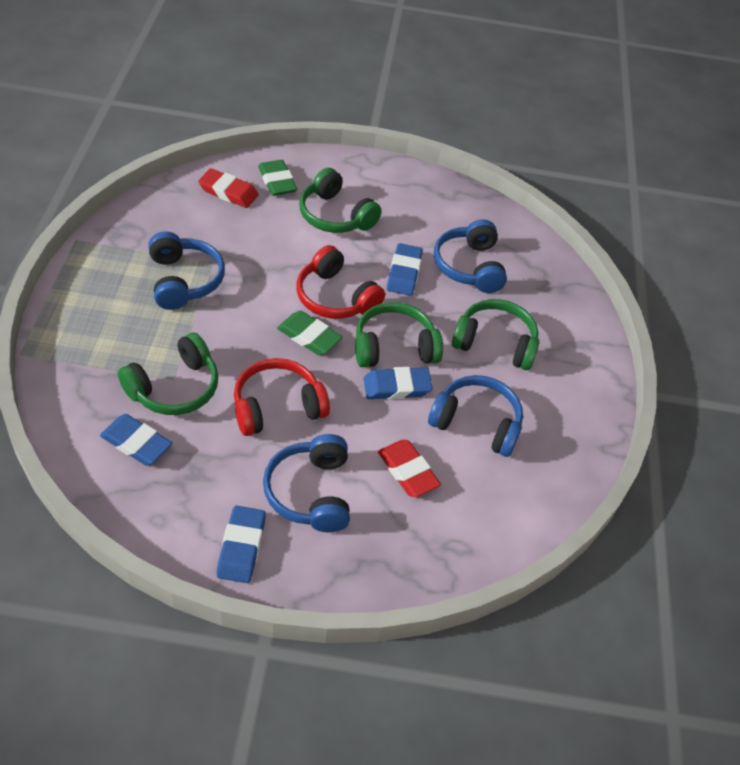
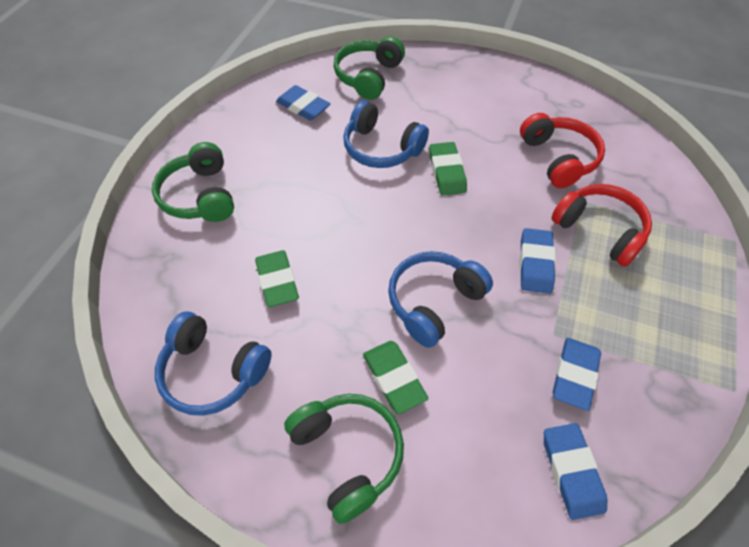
blue headphones: 4 -> 3
green eraser: 2 -> 3
green headphones: 4 -> 3
red eraser: 2 -> 0

